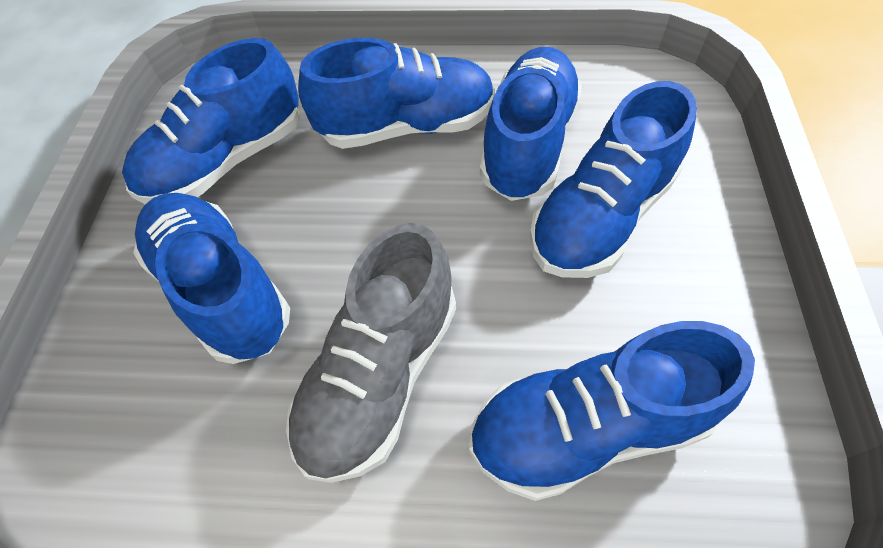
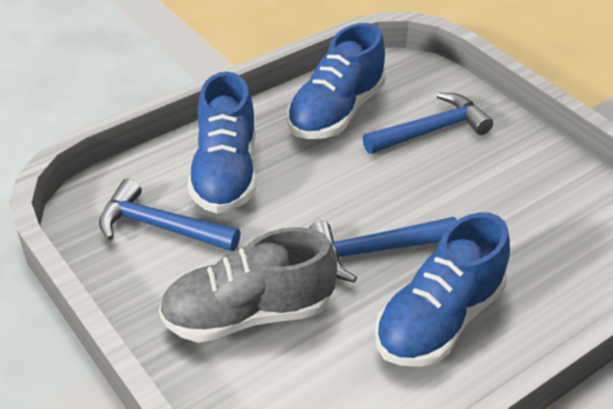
blue hammer: 0 -> 3
blue shoe: 6 -> 3

